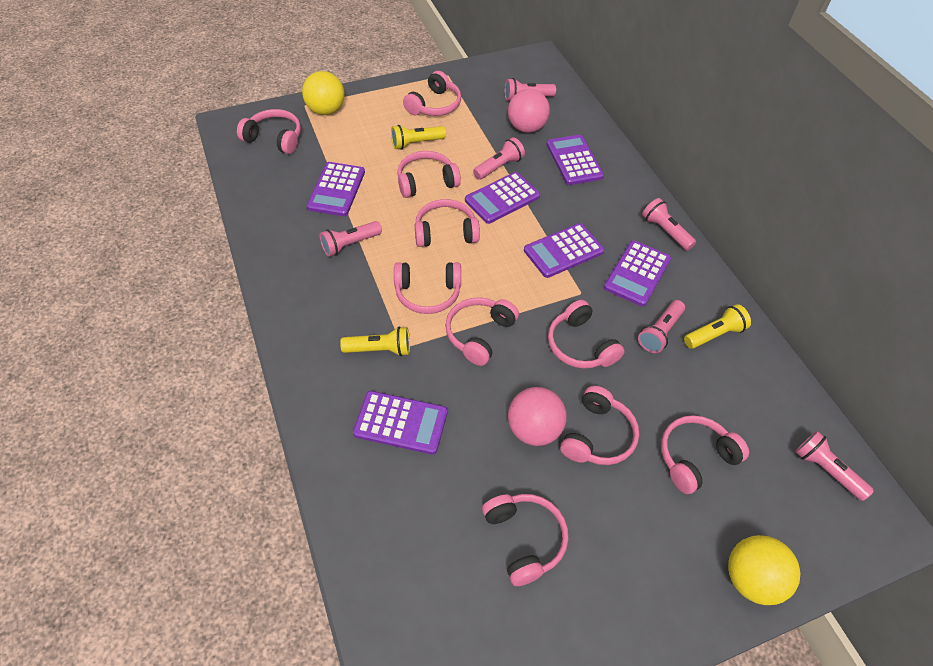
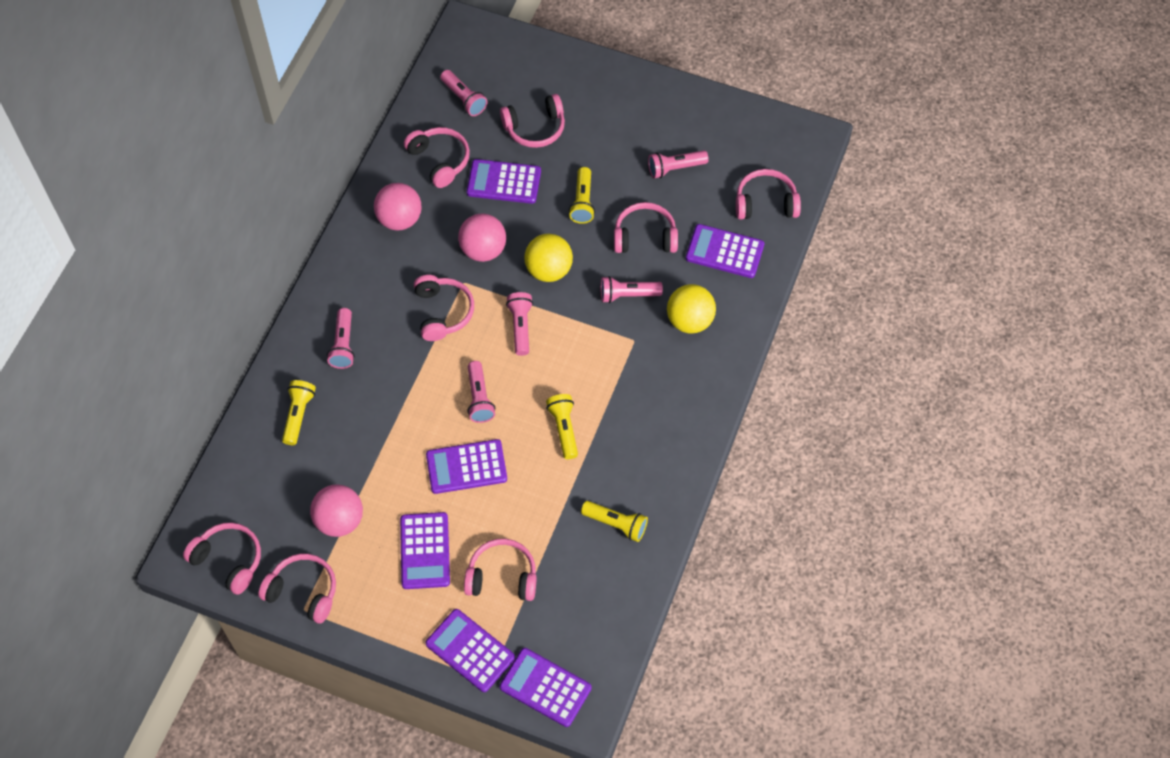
pink ball: 2 -> 3
pink headphones: 10 -> 8
yellow flashlight: 3 -> 4

